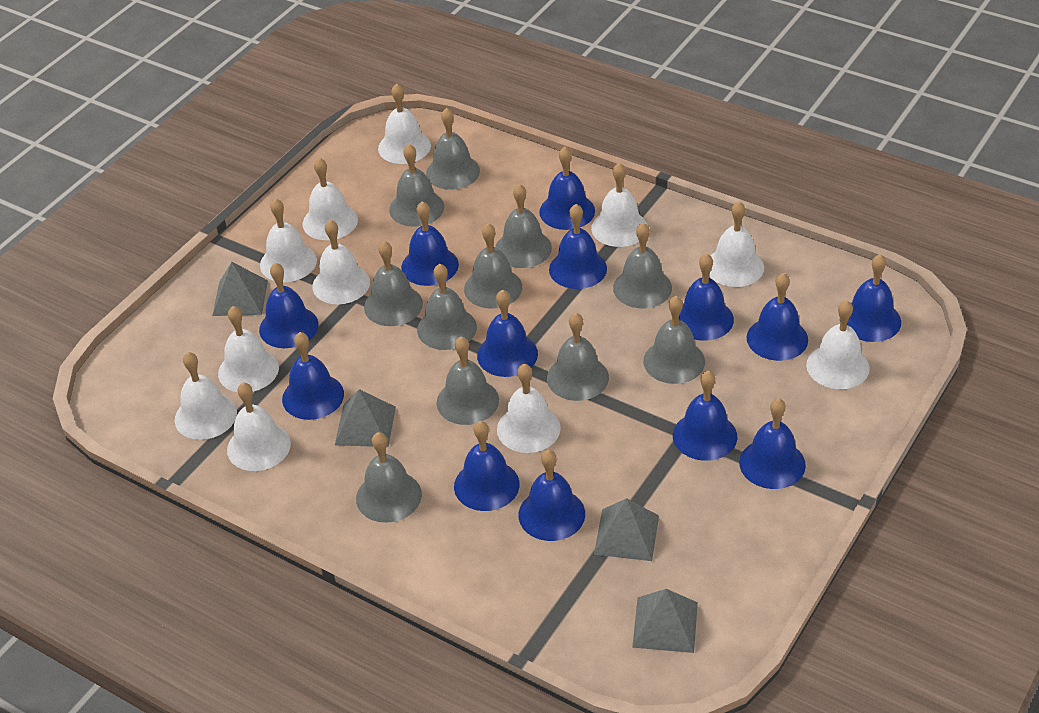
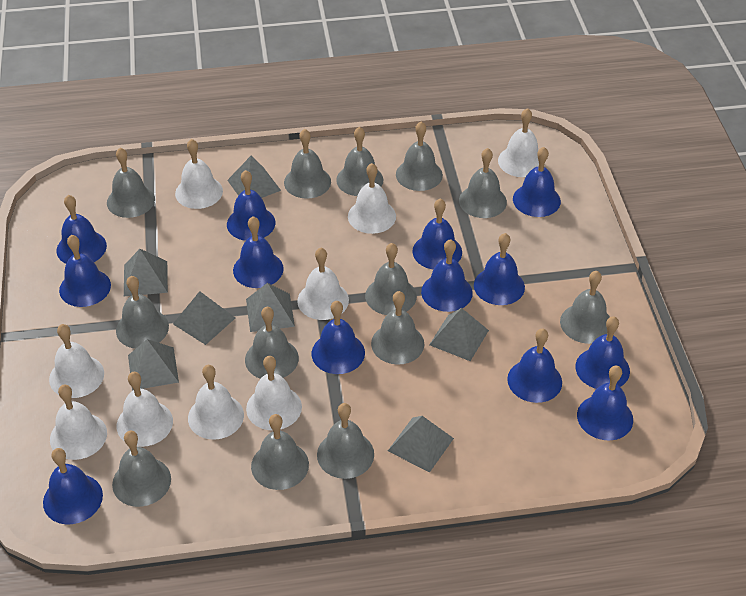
grey bell: 11 -> 13
grey pyramid: 4 -> 7
white bell: 11 -> 9

